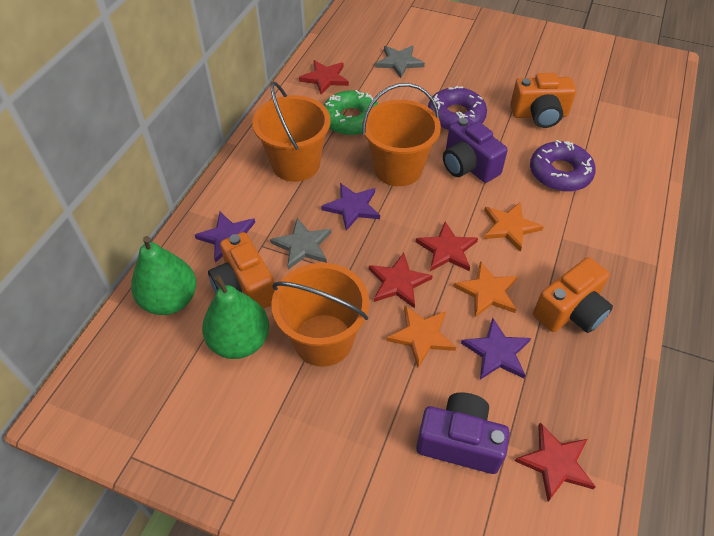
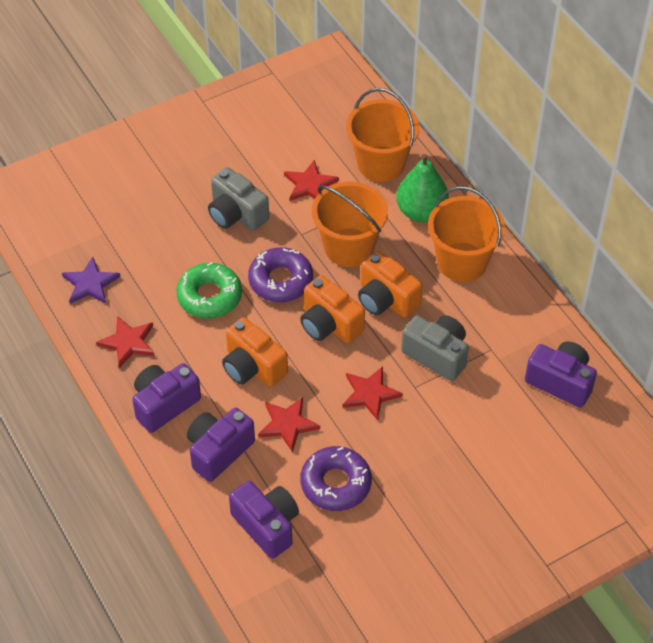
green pear: 2 -> 1
grey camera: 0 -> 2
grey star: 2 -> 0
orange star: 3 -> 0
purple camera: 2 -> 4
purple star: 3 -> 1

